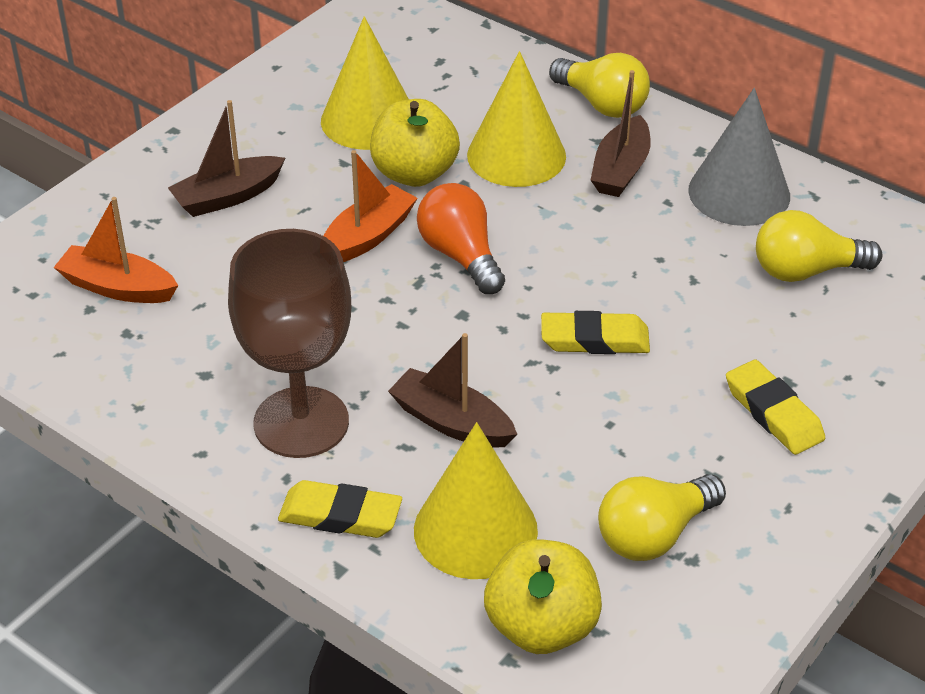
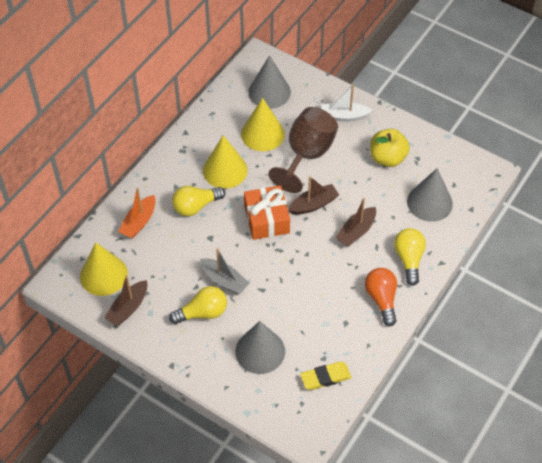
grey boat: 0 -> 1
grey cone: 1 -> 3
orange boat: 2 -> 1
orange gift: 0 -> 1
white boat: 0 -> 1
yellow apple: 2 -> 1
yellow eraser: 3 -> 1

